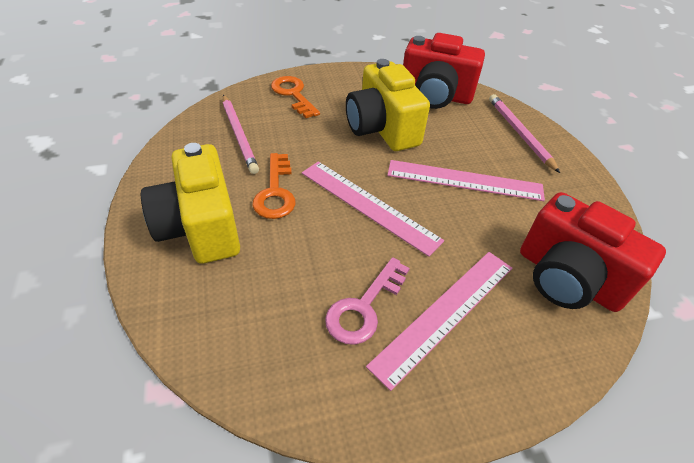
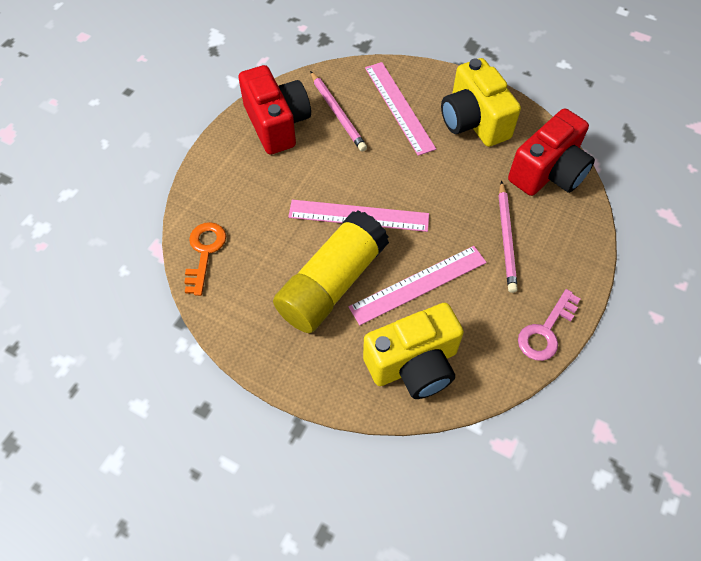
orange key: 2 -> 1
yellow glue stick: 0 -> 1

